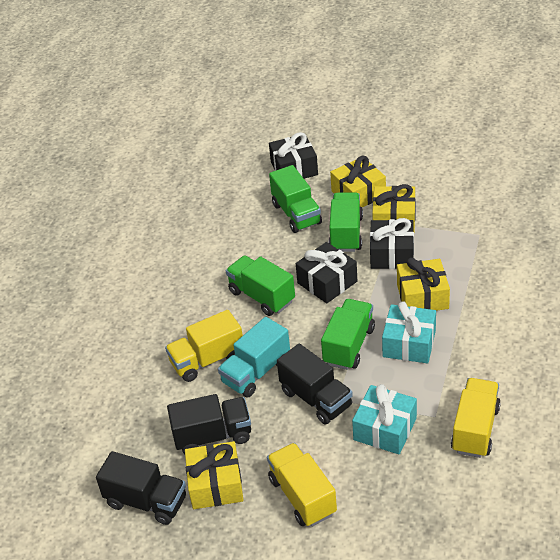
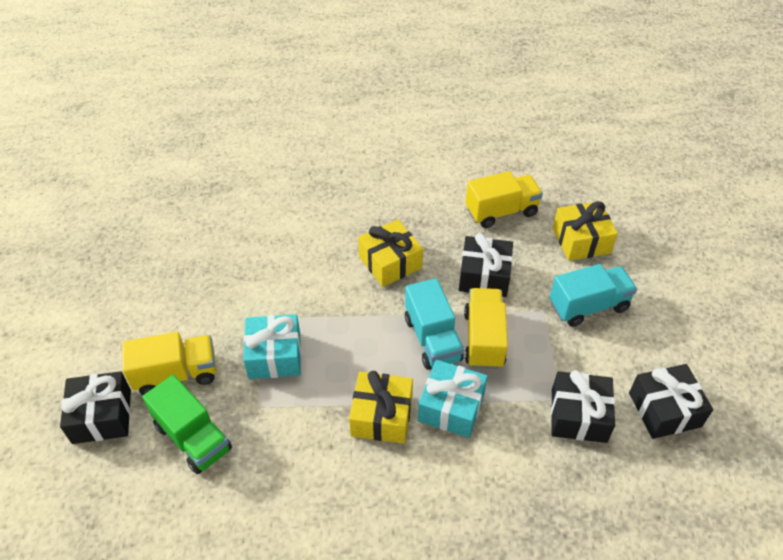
black gift: 3 -> 4
black truck: 3 -> 0
green truck: 4 -> 1
turquoise truck: 1 -> 2
yellow gift: 4 -> 3

